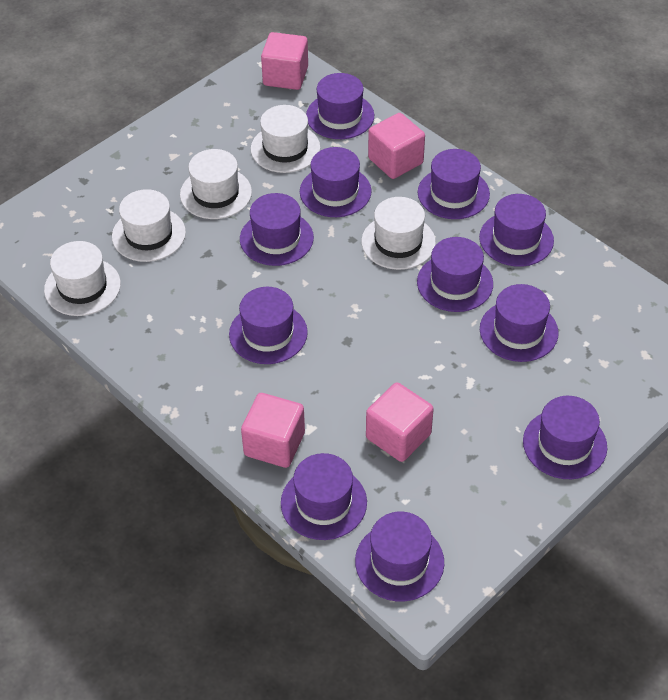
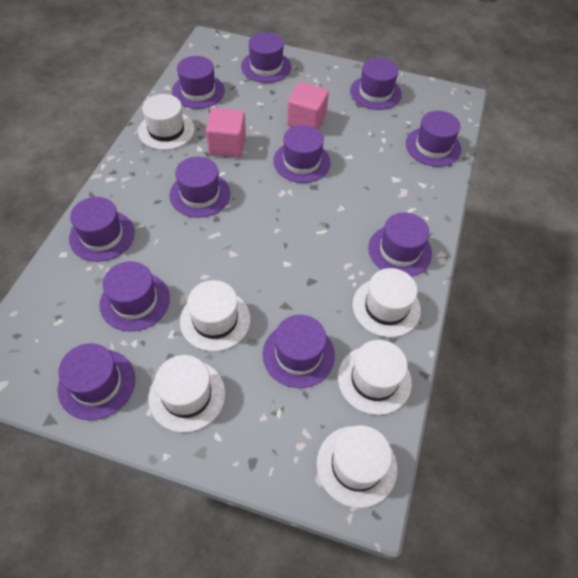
pink cube: 4 -> 2
white hat: 5 -> 6

